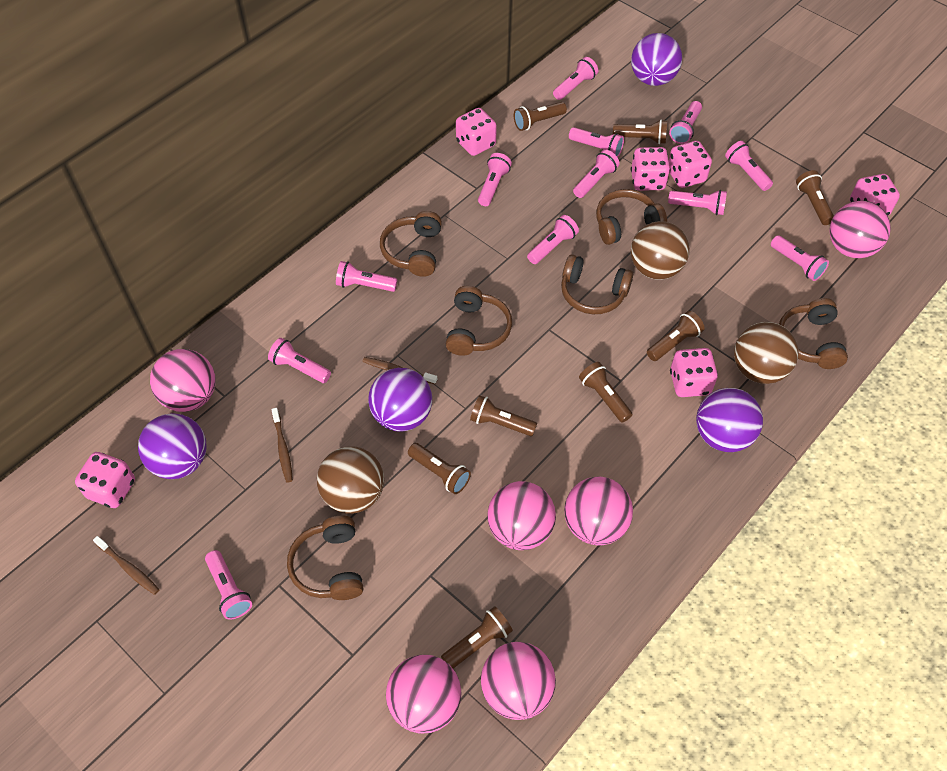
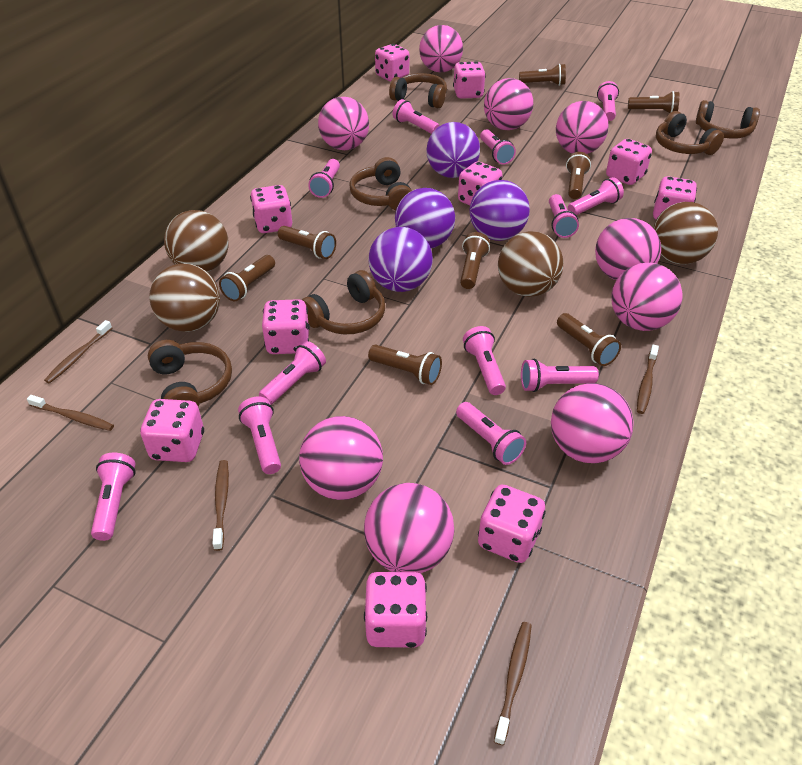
brown ball: 3 -> 4
brown toothbrush: 3 -> 5
pink ball: 6 -> 9
pink dice: 6 -> 10

